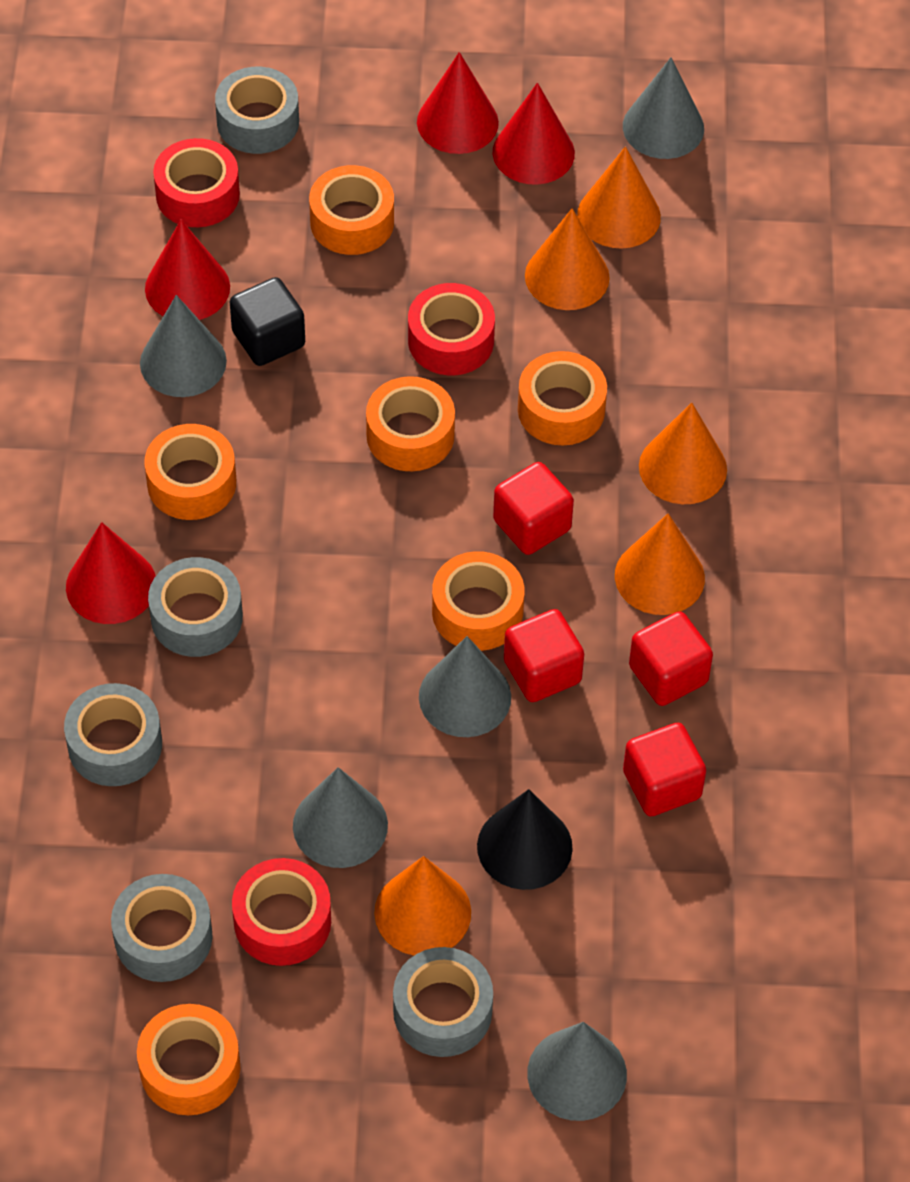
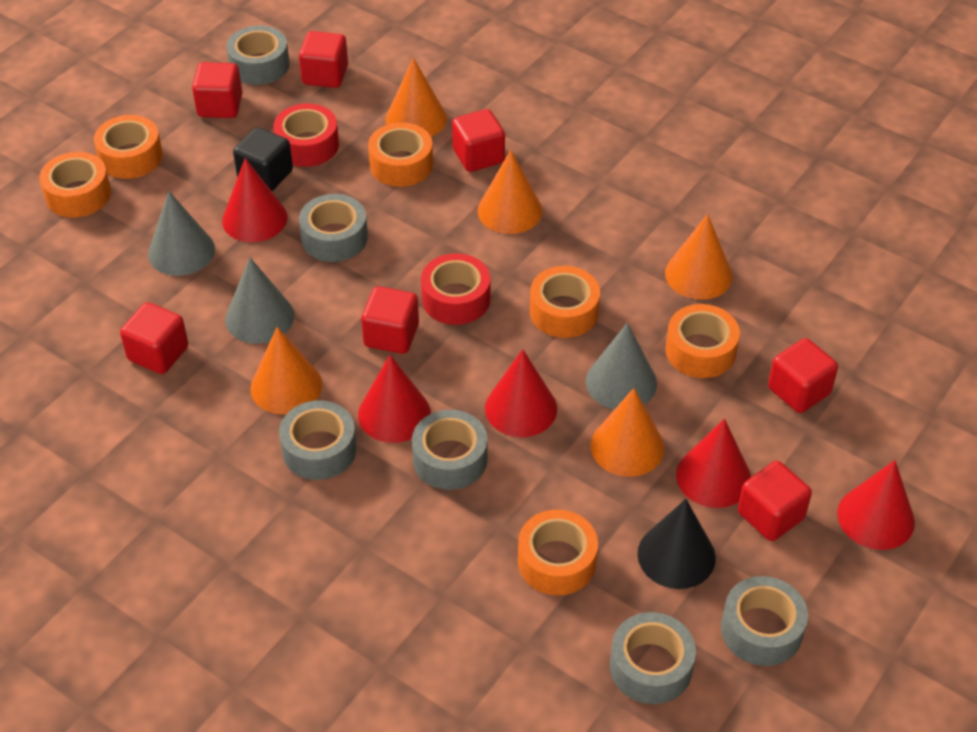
grey cone: 5 -> 3
grey tape: 5 -> 6
red cone: 4 -> 5
red cube: 4 -> 7
red tape: 3 -> 2

